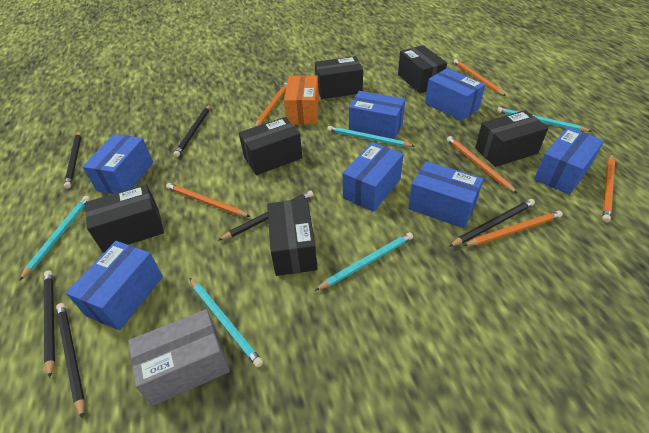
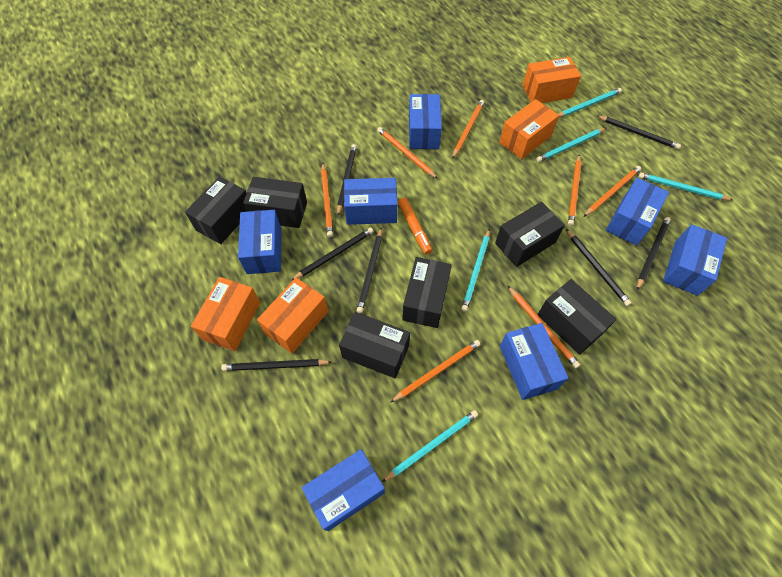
black pencil: 6 -> 7
grey box: 1 -> 0
orange box: 1 -> 4
orange marker: 0 -> 1
orange pencil: 6 -> 7

